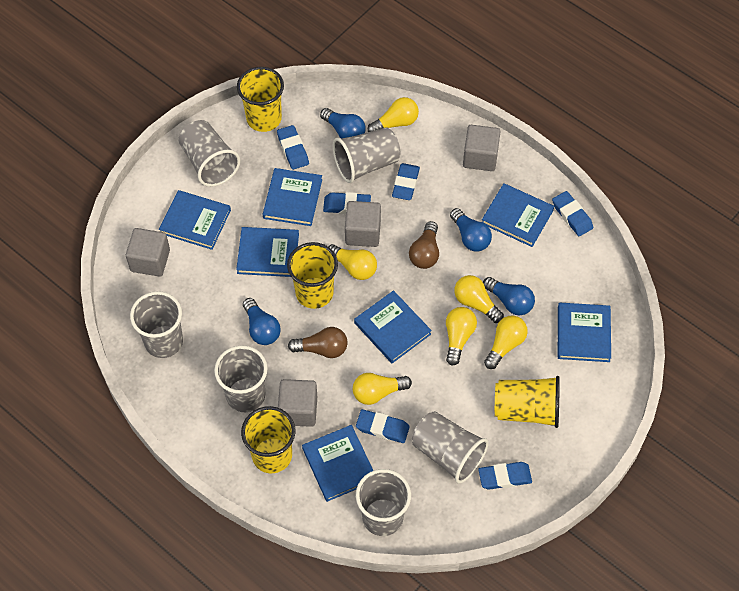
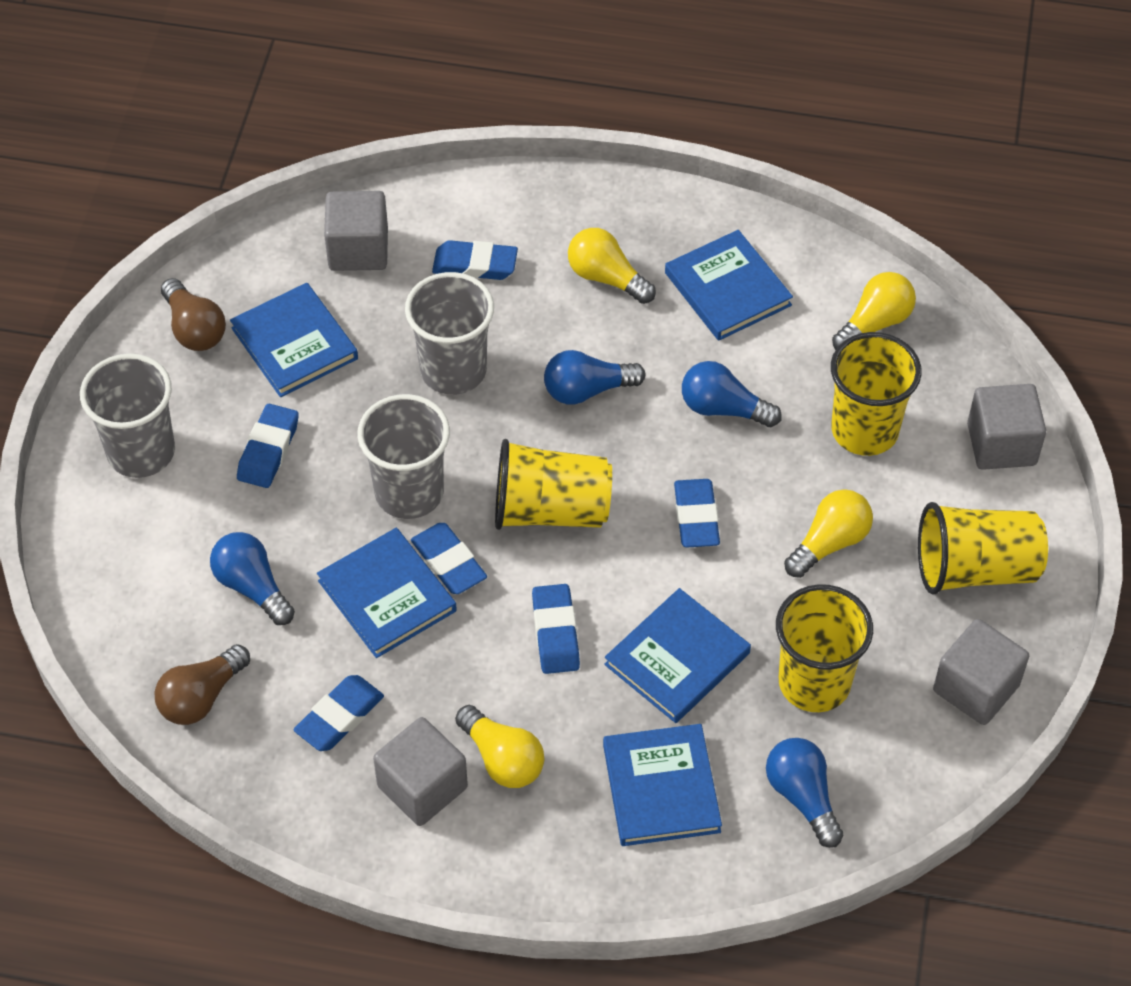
blue book: 7 -> 5
grey cup: 6 -> 3
yellow light bulb: 6 -> 4

